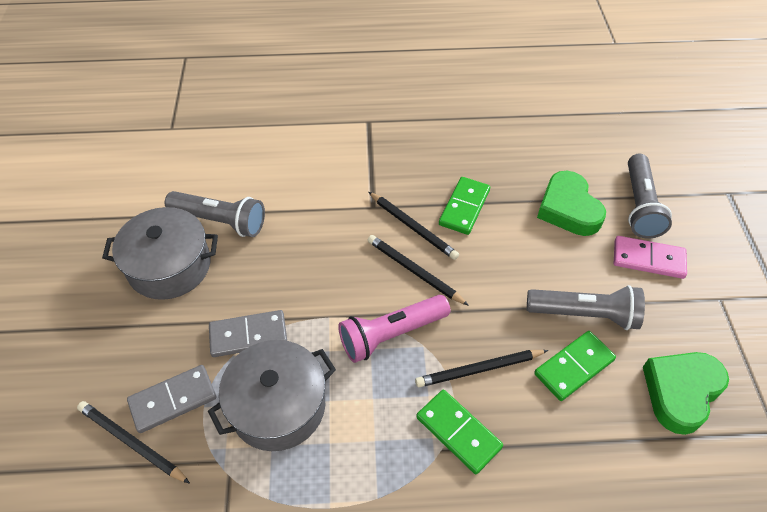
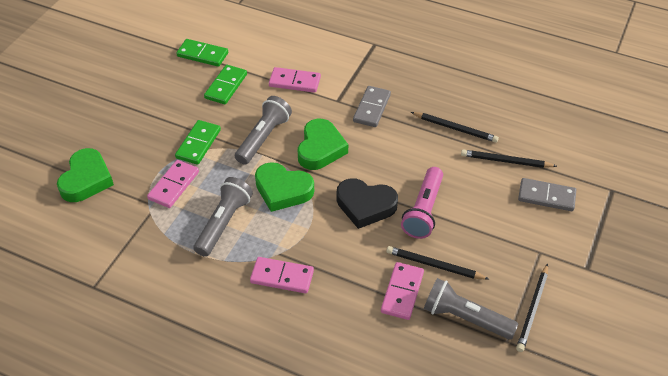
black heart: 0 -> 1
green heart: 2 -> 3
grey pot: 2 -> 0
pink domino: 1 -> 4

